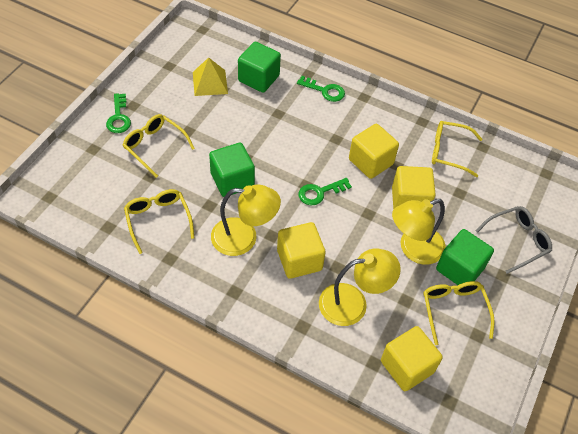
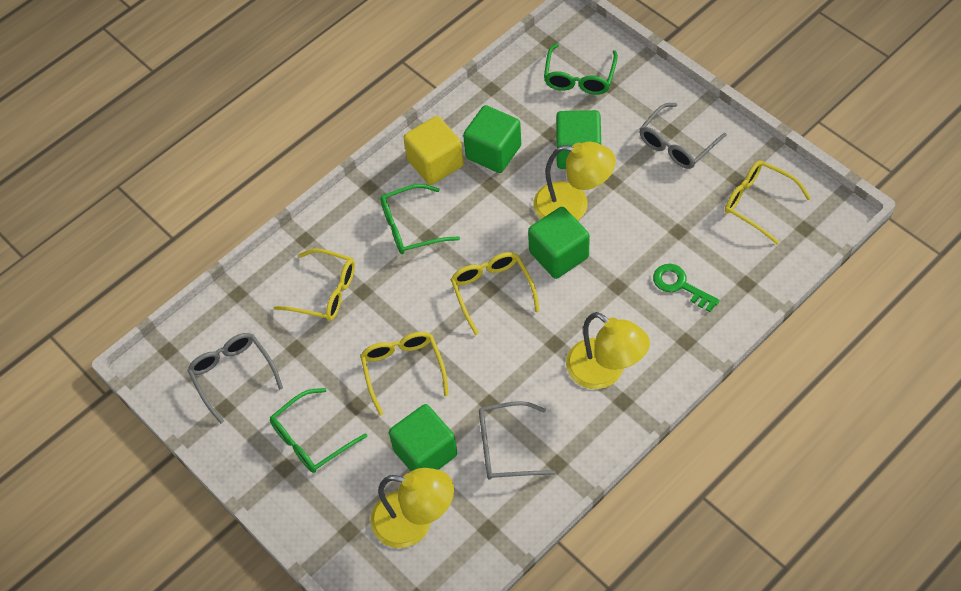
green cube: 3 -> 4
green glasses: 0 -> 3
green key: 3 -> 1
grey glasses: 1 -> 3
yellow cube: 4 -> 1
yellow pyramid: 1 -> 0

